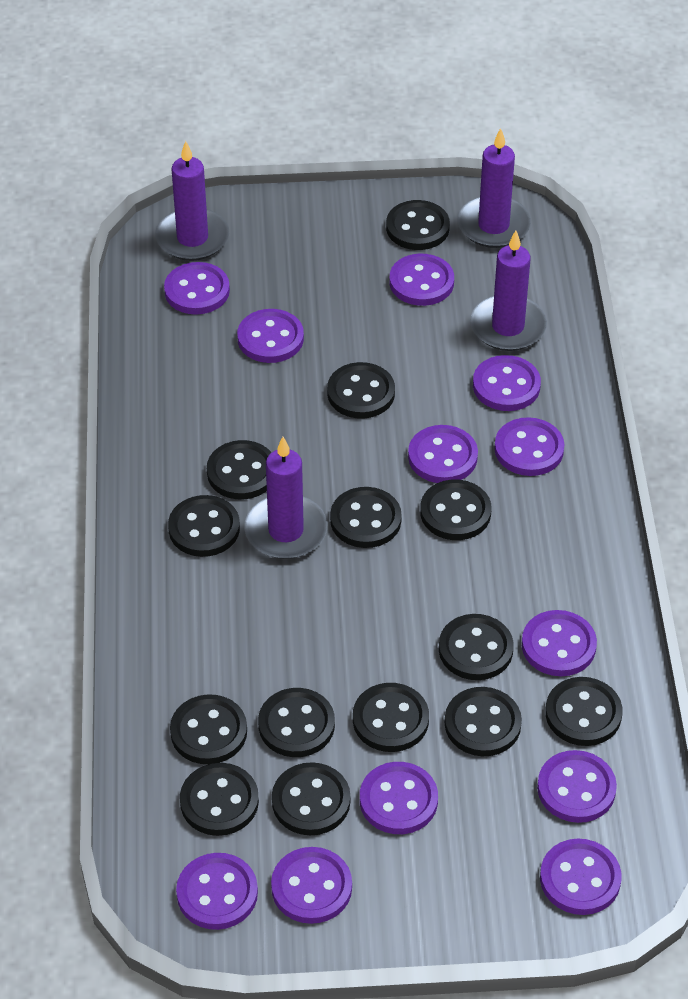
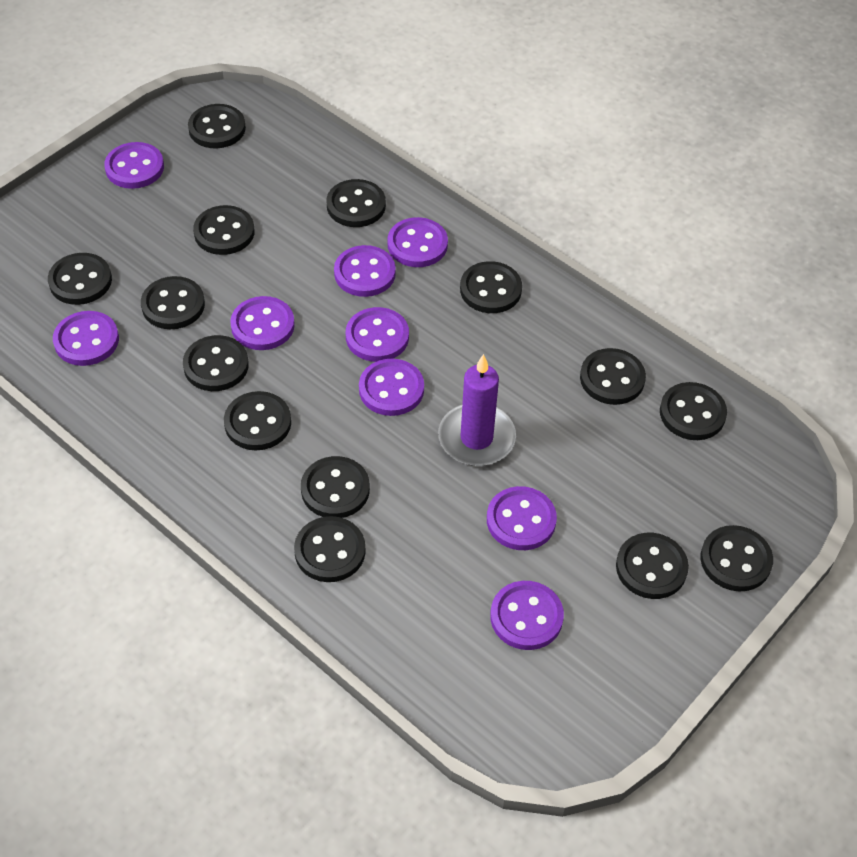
purple button: 12 -> 9
purple candle: 4 -> 1

